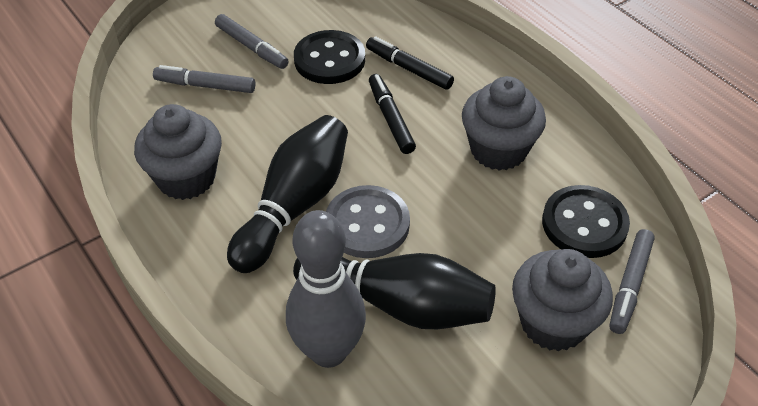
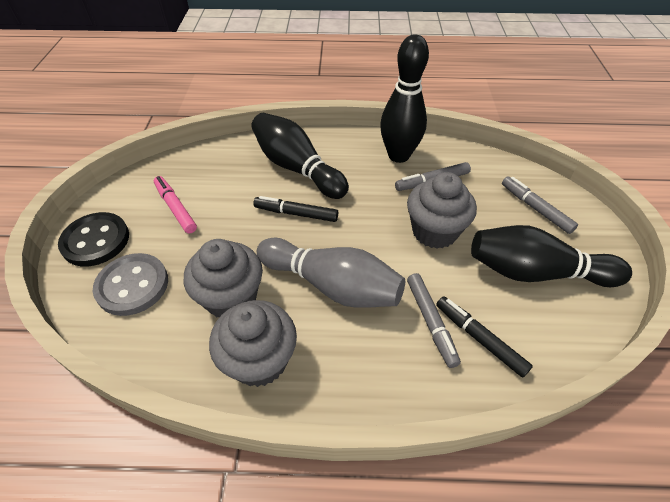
black bowling pin: 2 -> 3
black button: 2 -> 1
pink marker: 0 -> 1

